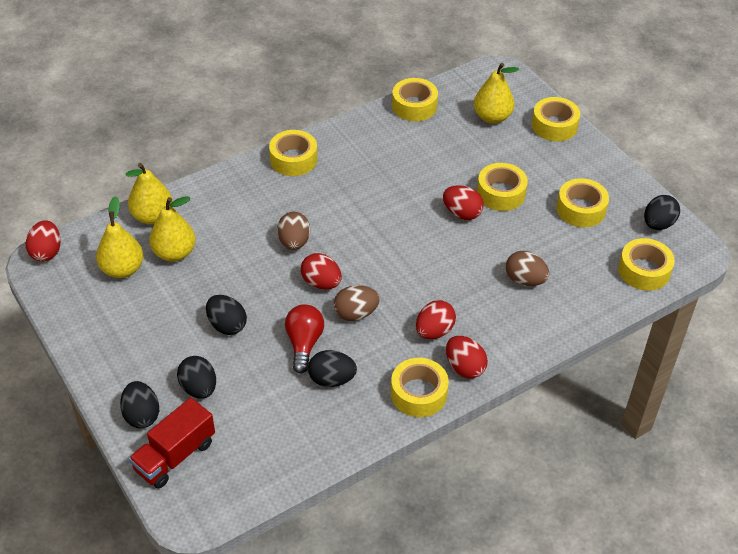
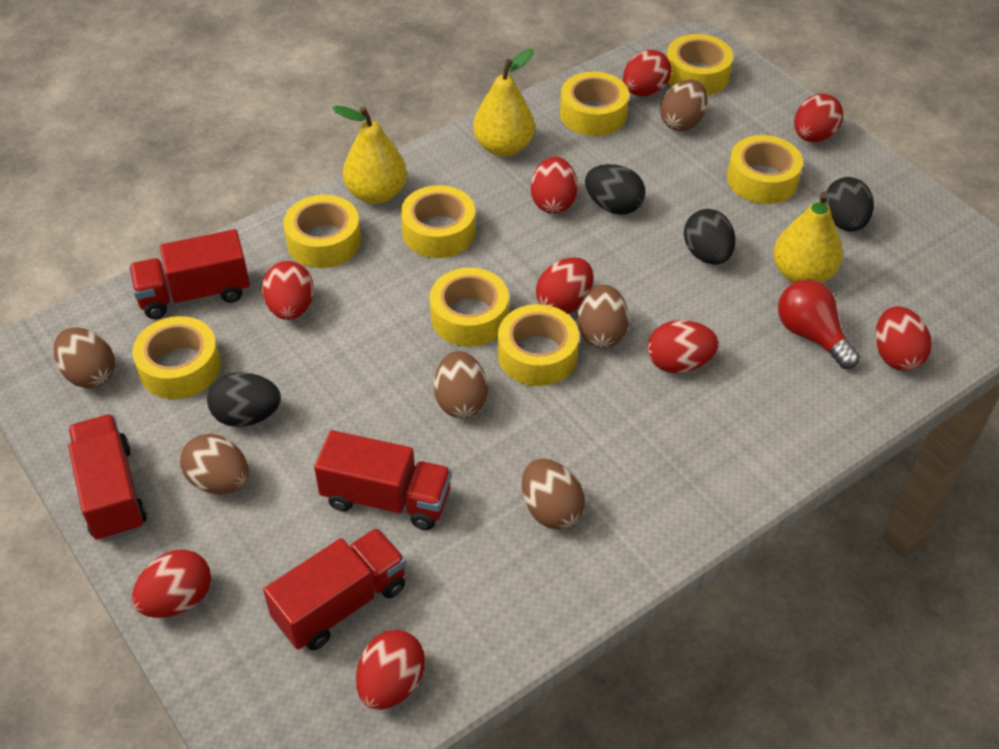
black egg: 5 -> 4
brown egg: 3 -> 6
red egg: 5 -> 9
red truck: 1 -> 4
yellow pear: 4 -> 3
yellow tape: 7 -> 8

